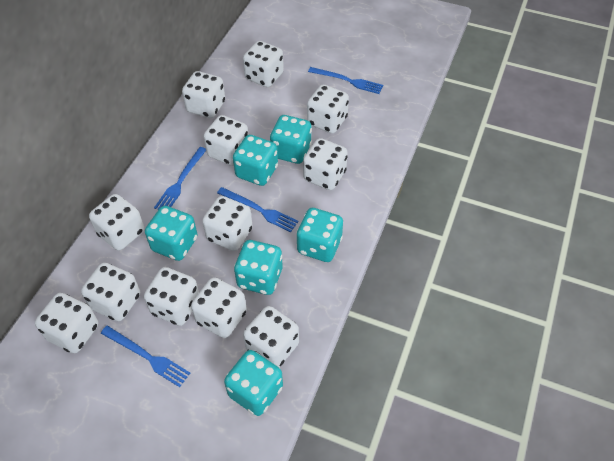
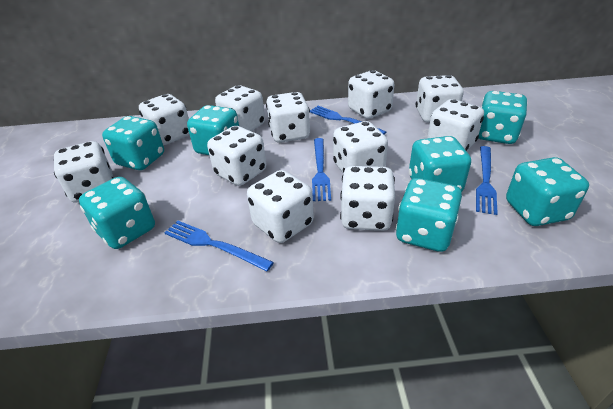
turquoise dice: 6 -> 7
white dice: 12 -> 11

